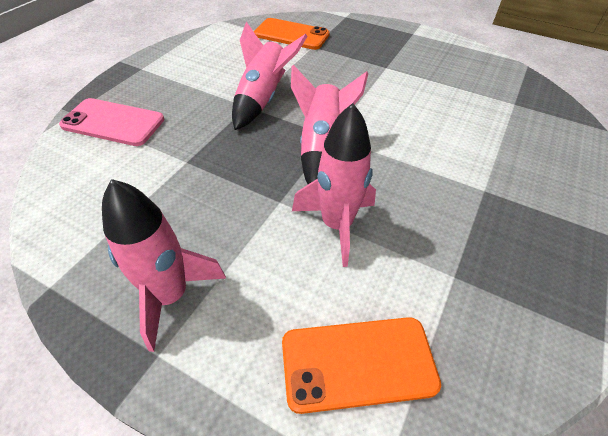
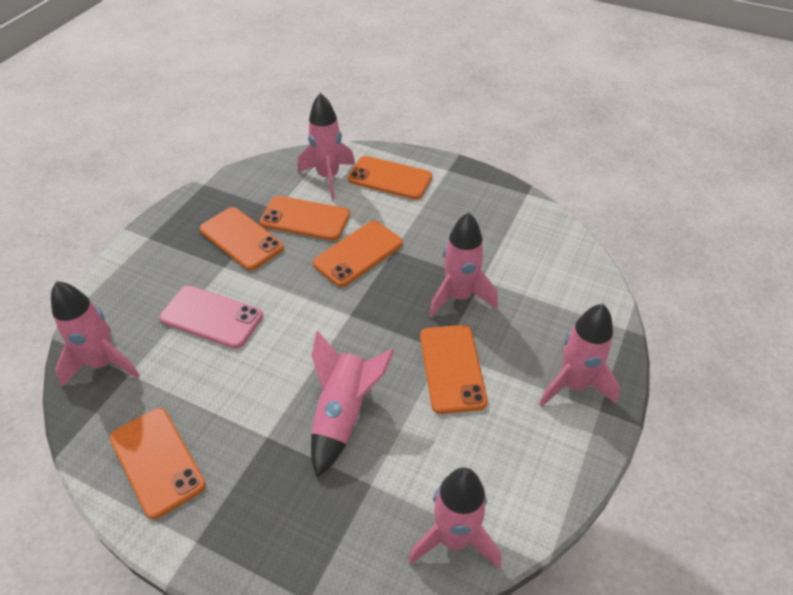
orange phone: 2 -> 6
pink rocket: 4 -> 6

